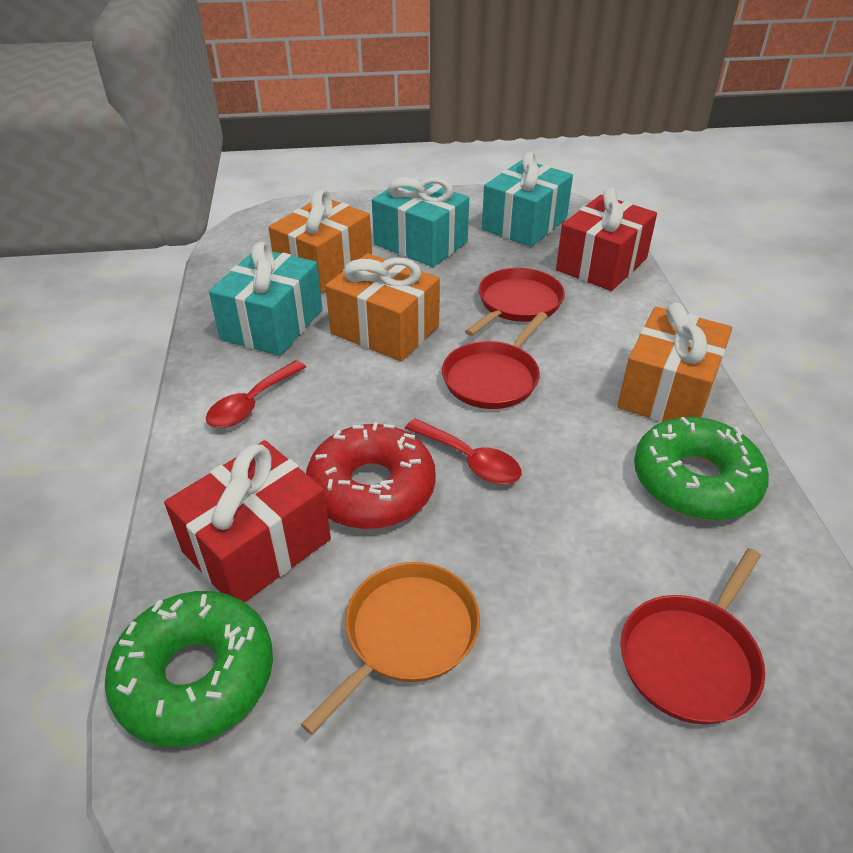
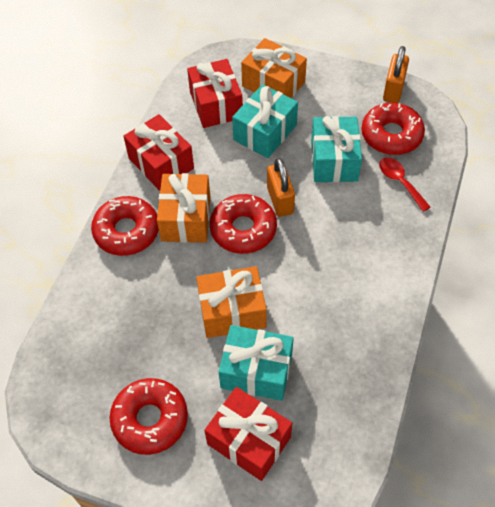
green donut: 2 -> 0
orange padlock: 0 -> 2
orange pan: 1 -> 0
red donut: 1 -> 4
red gift: 2 -> 3
red pan: 3 -> 0
red spoon: 2 -> 1

